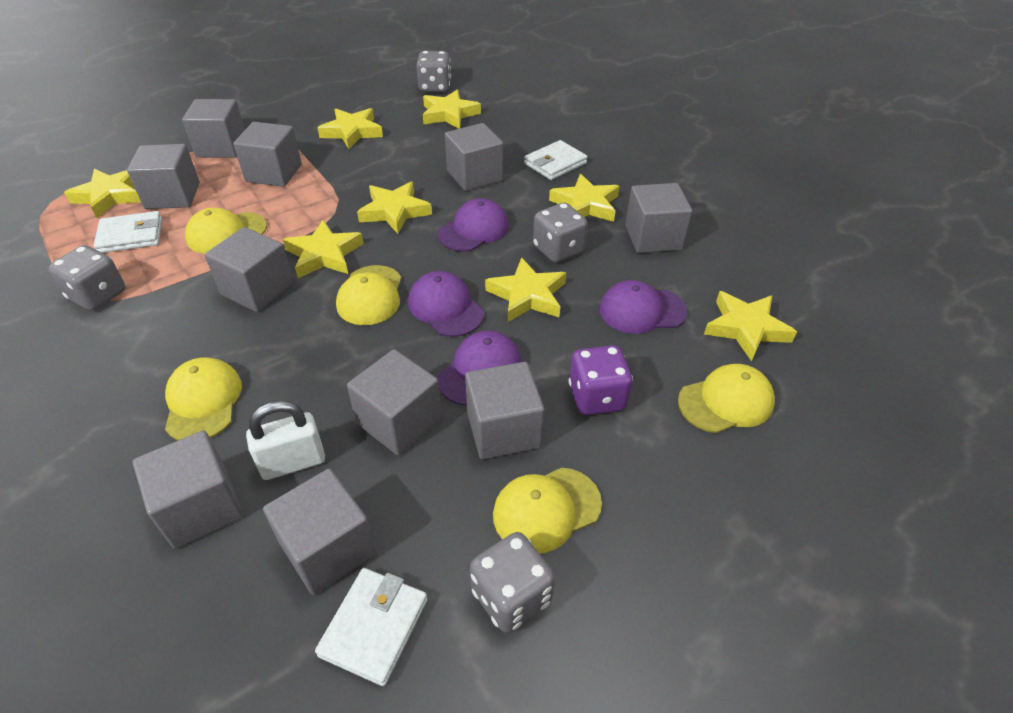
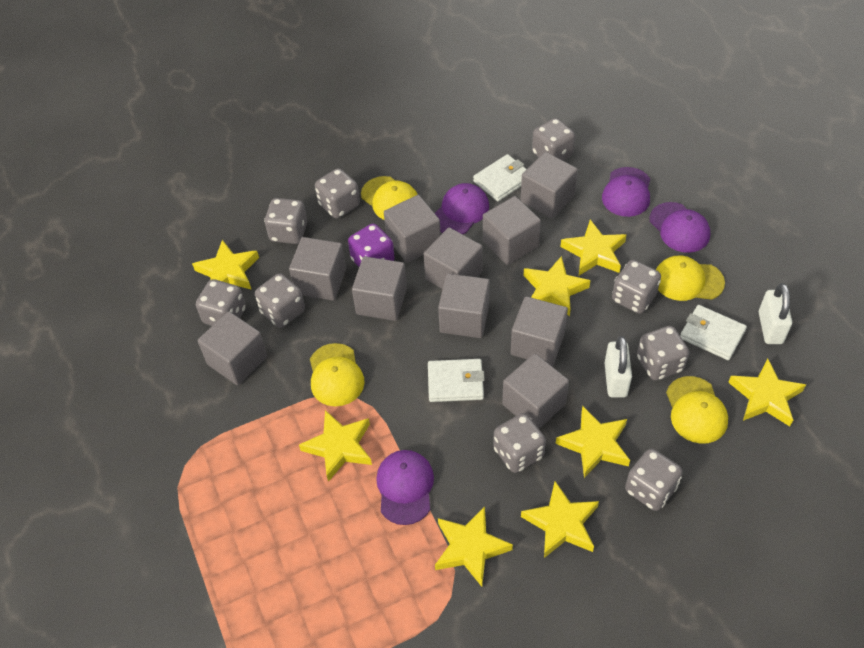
grey dice: 4 -> 9
white padlock: 1 -> 2
yellow cap: 5 -> 4

